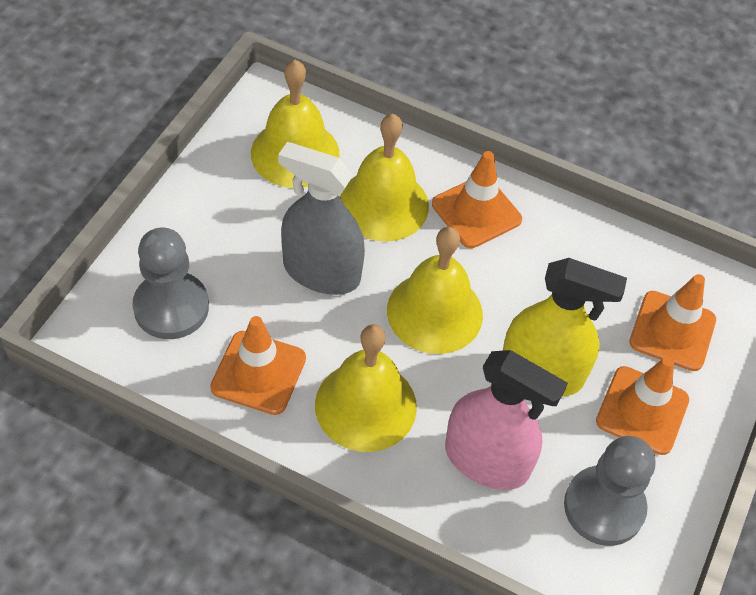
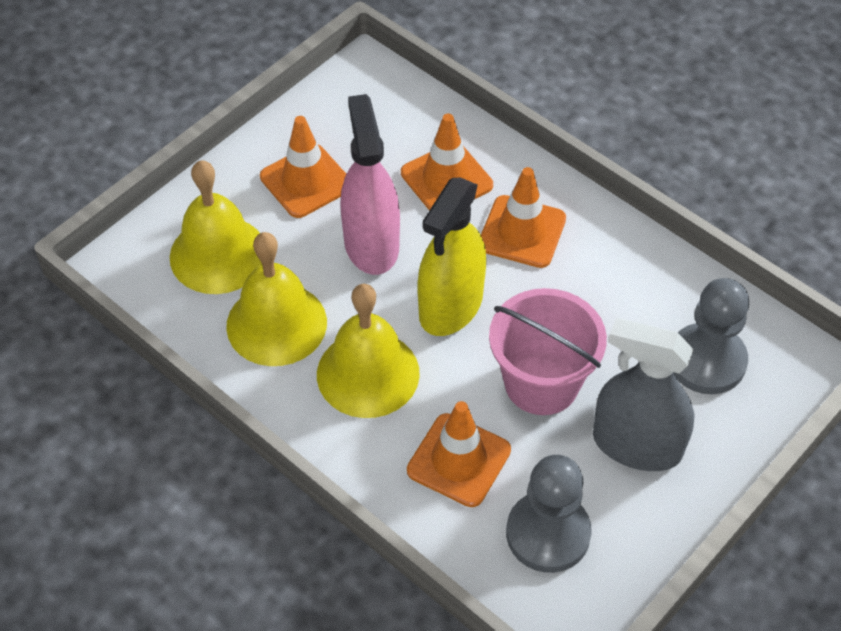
pink bucket: 0 -> 1
yellow bell: 4 -> 3

